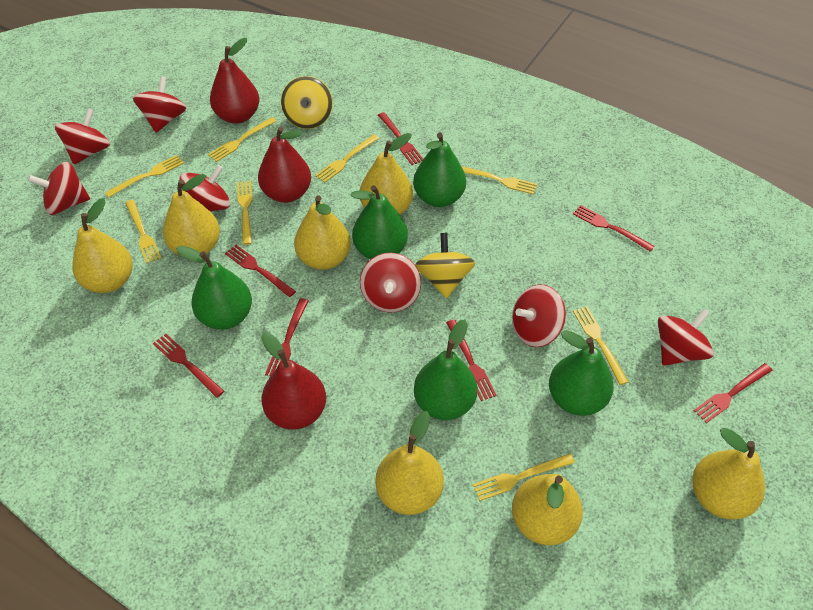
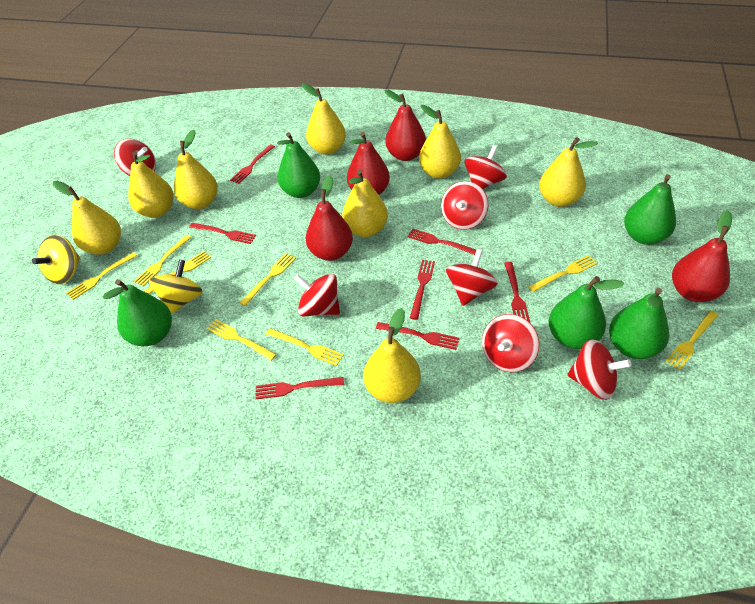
red pear: 3 -> 4
yellow pear: 7 -> 8

